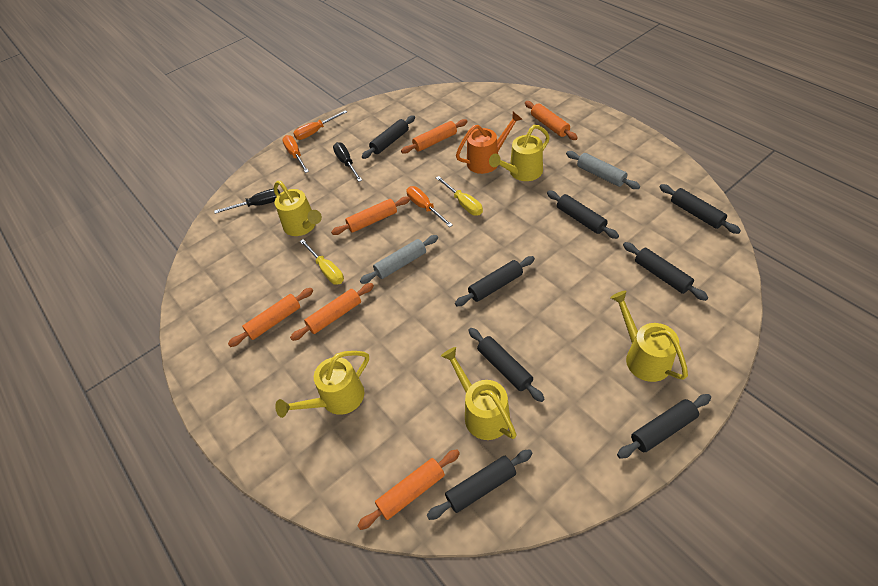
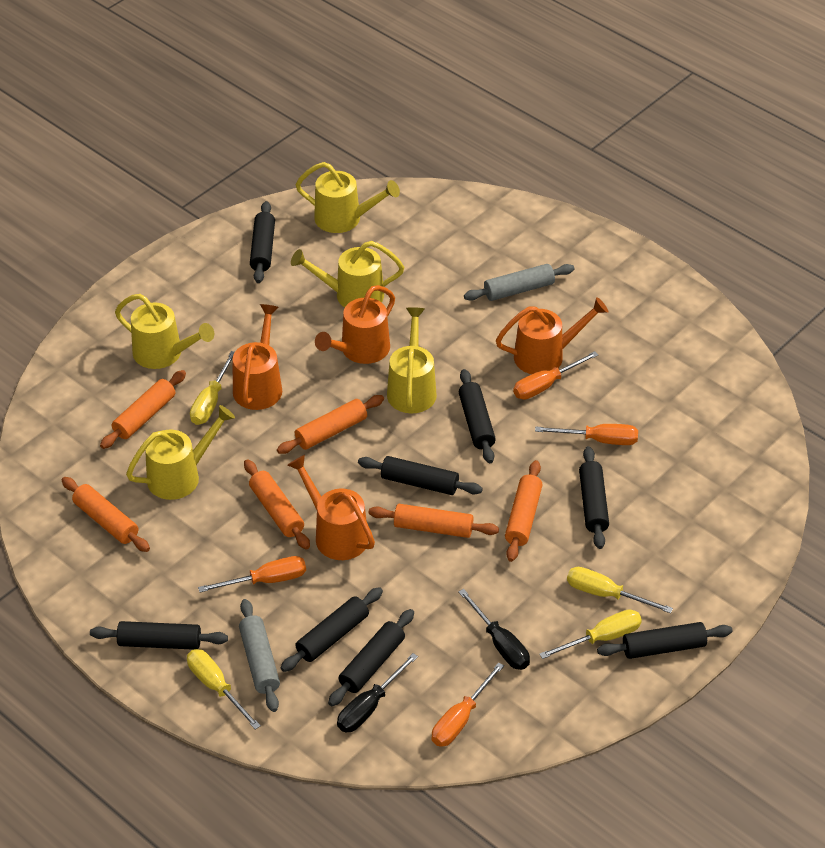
orange screwdriver: 3 -> 4
orange watering can: 1 -> 4
yellow screwdriver: 2 -> 4

